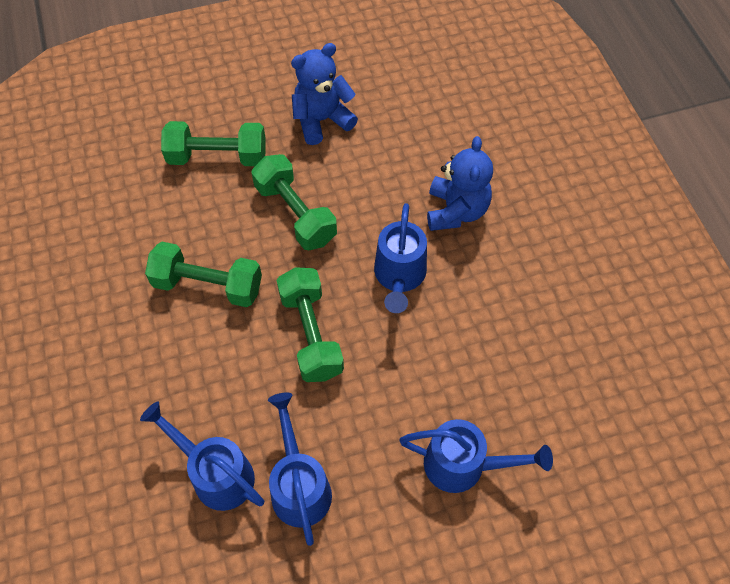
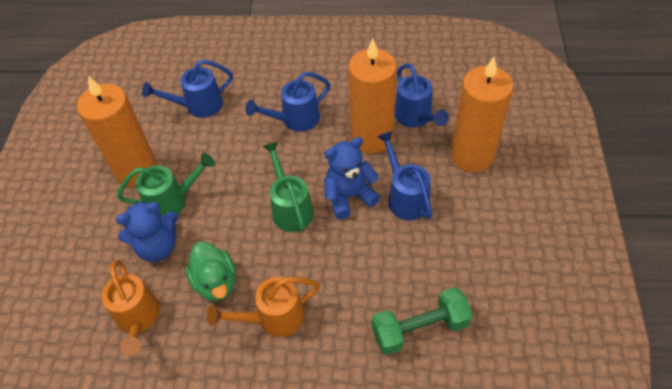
green duck: 0 -> 1
green dumbbell: 4 -> 1
green watering can: 0 -> 2
orange candle: 0 -> 3
orange watering can: 0 -> 2

